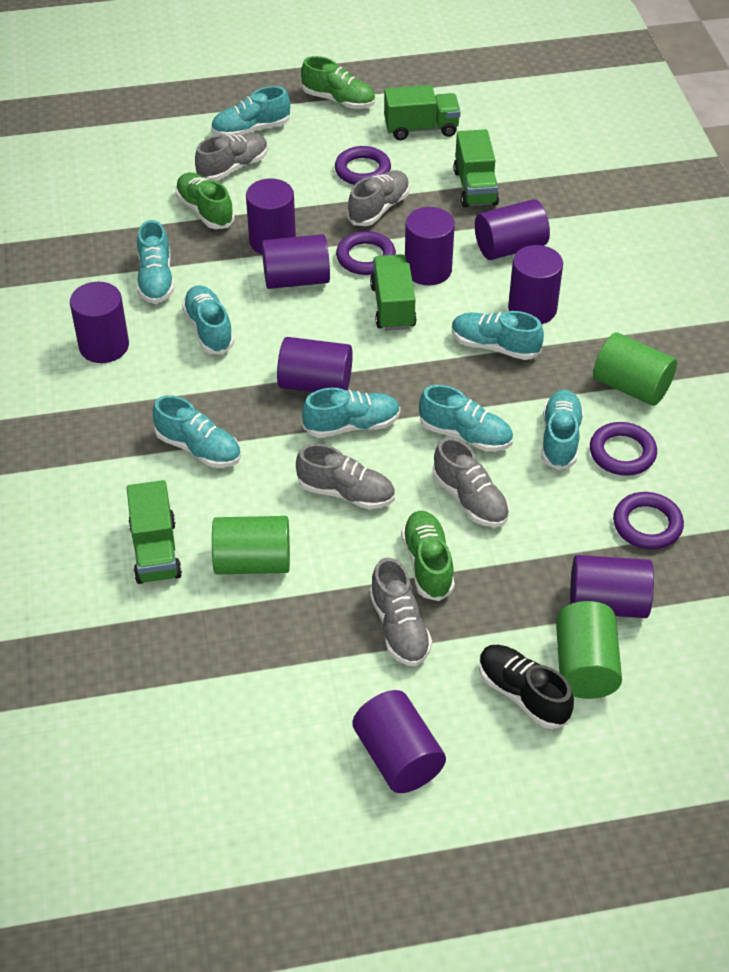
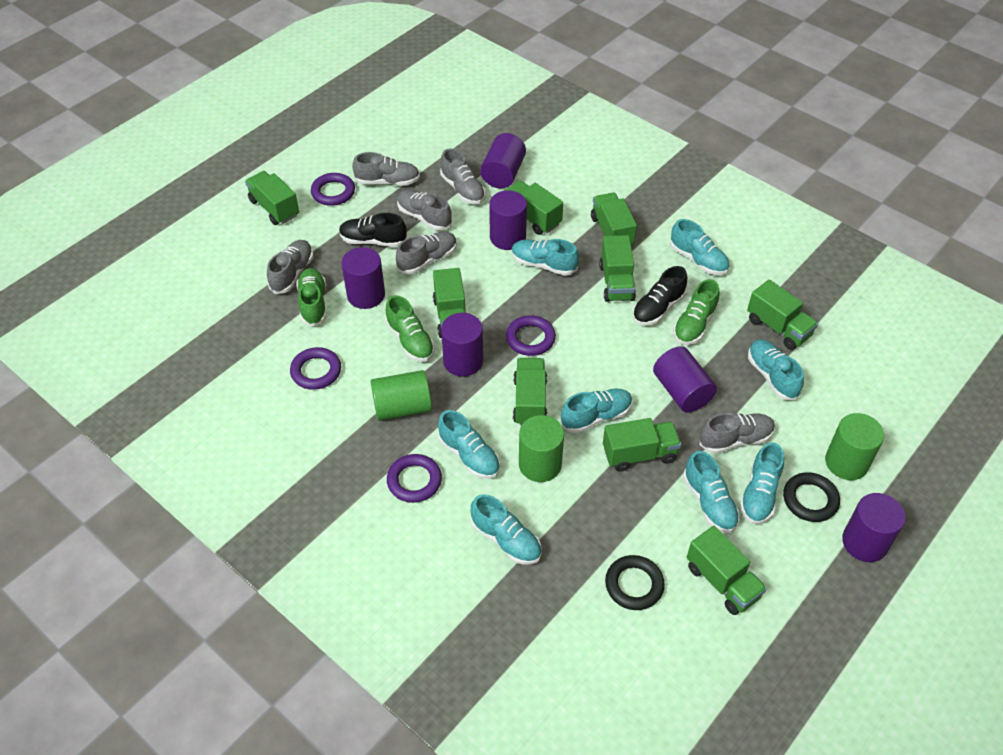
black ring: 0 -> 2
black shoe: 1 -> 2
green truck: 4 -> 9
grey shoe: 5 -> 6
purple cylinder: 9 -> 6

